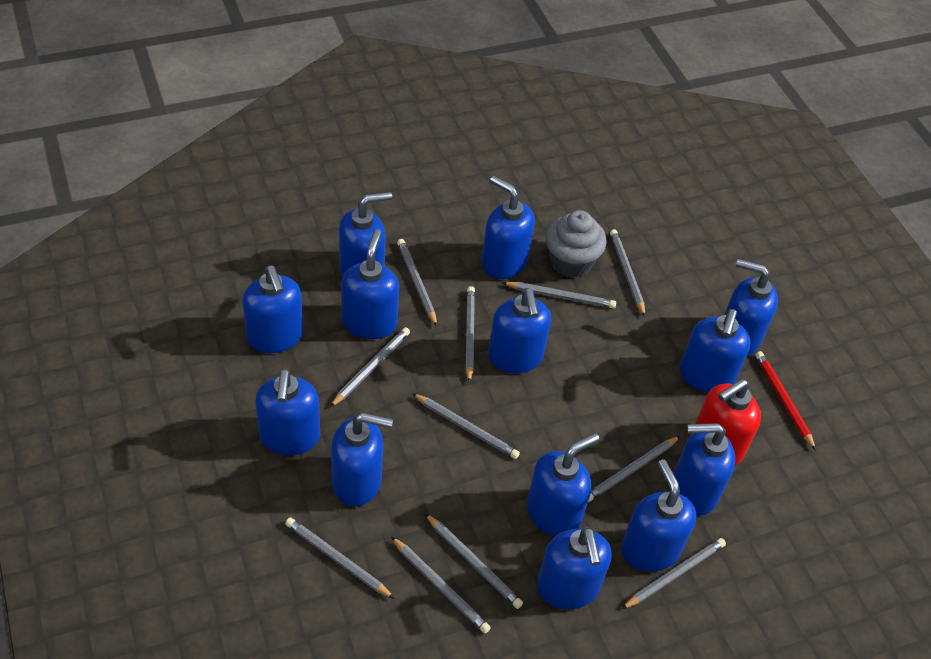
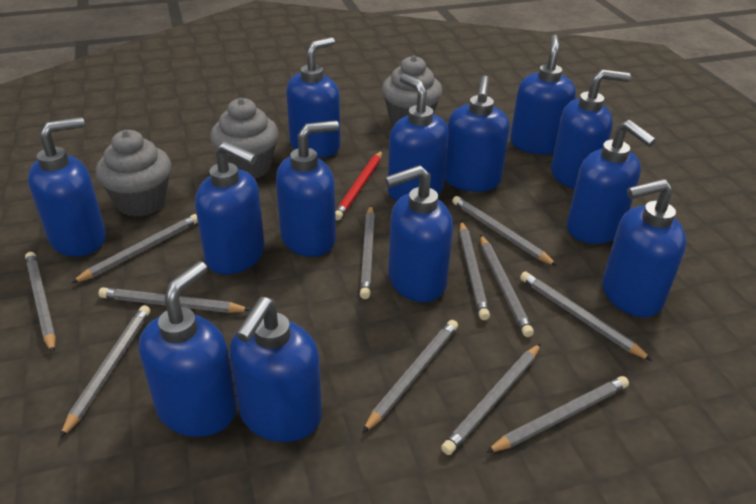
grey cupcake: 1 -> 3
grey pencil: 11 -> 12
red soap dispenser: 1 -> 0

